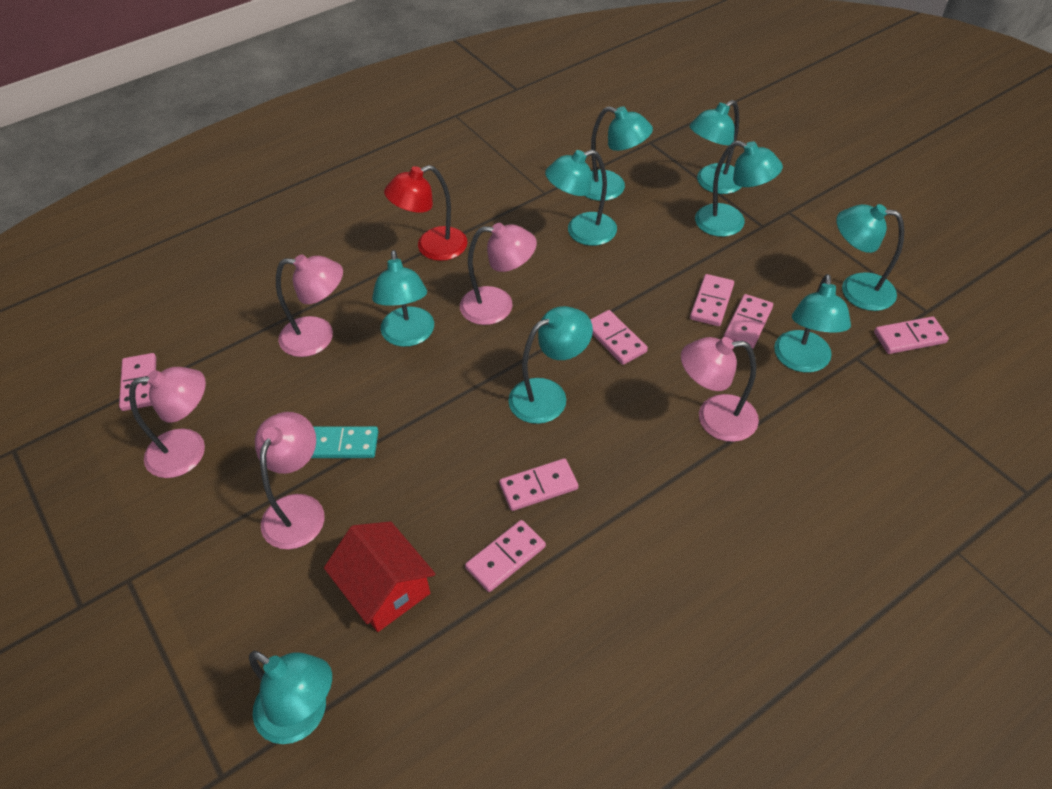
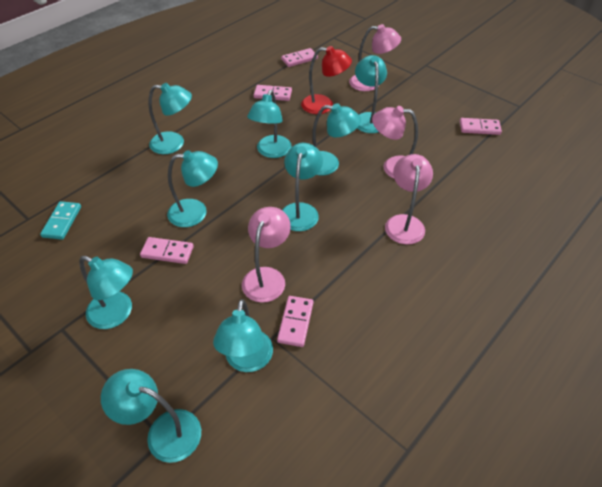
pink domino: 7 -> 5
pink lamp: 5 -> 4
red house: 1 -> 0

